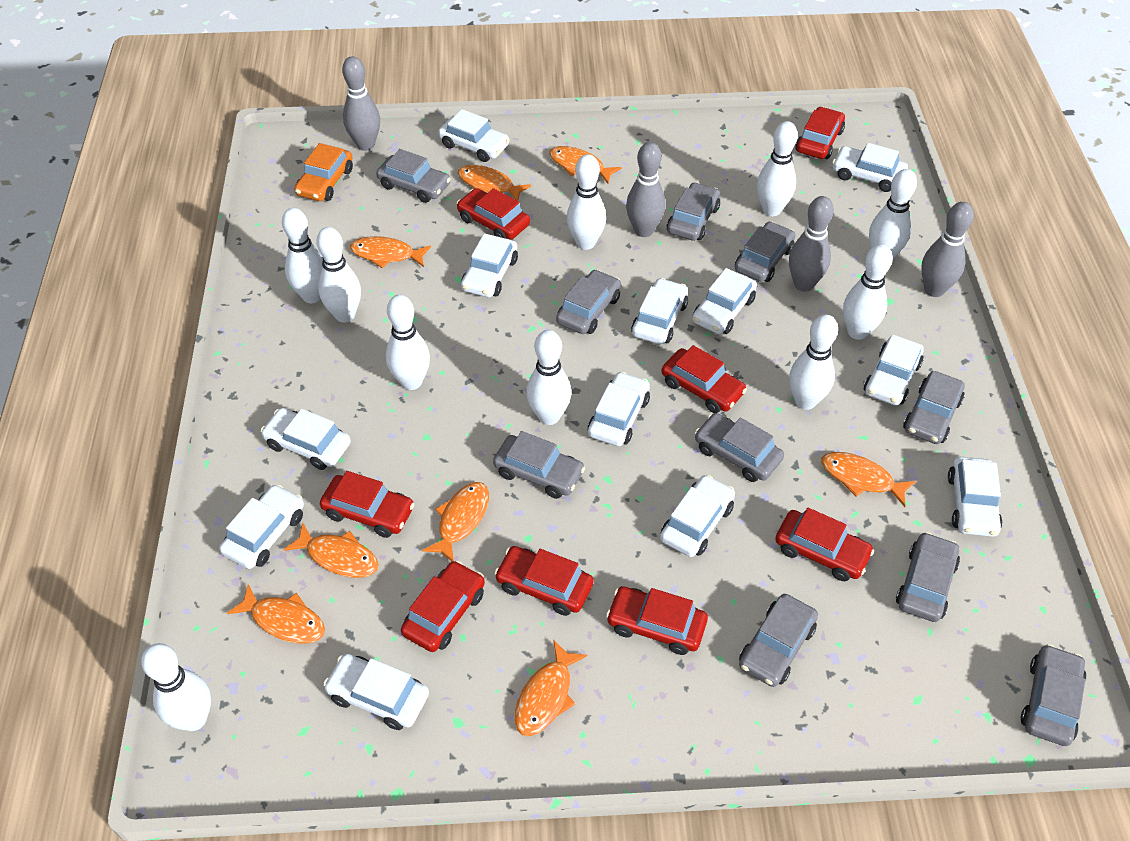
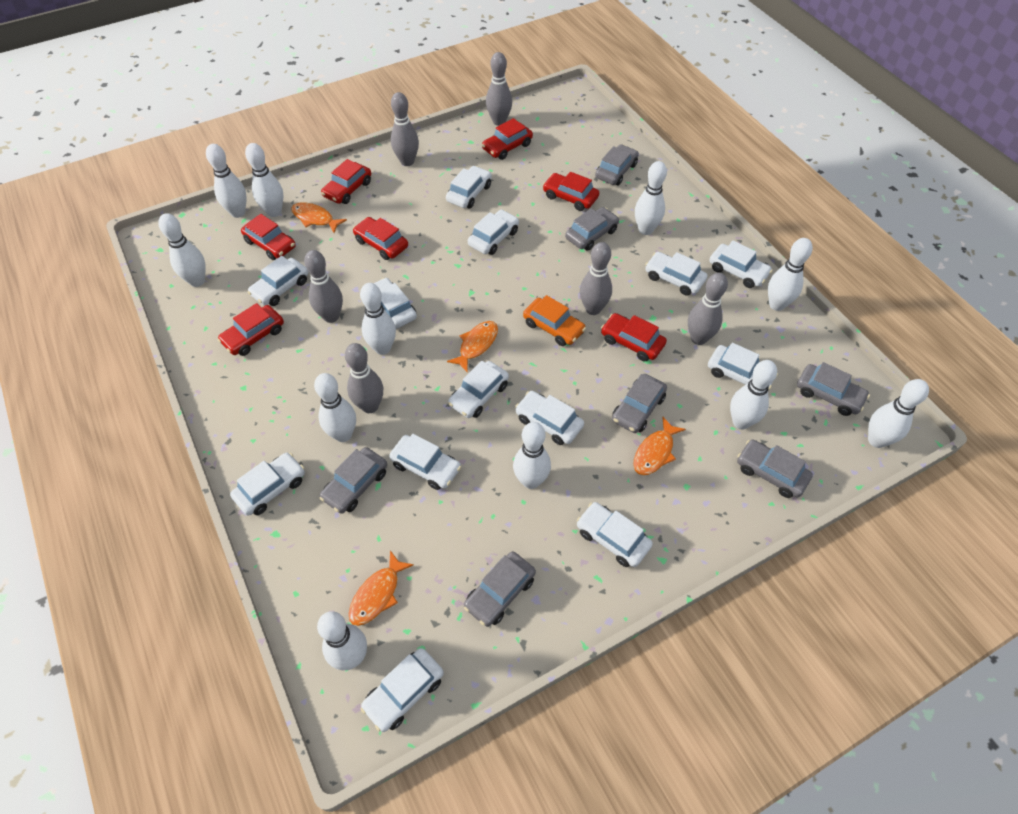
grey bowling pin: 4 -> 6
grey car: 10 -> 7
orange fish: 8 -> 4
red car: 8 -> 7
white bowling pin: 10 -> 11
white car: 12 -> 13

